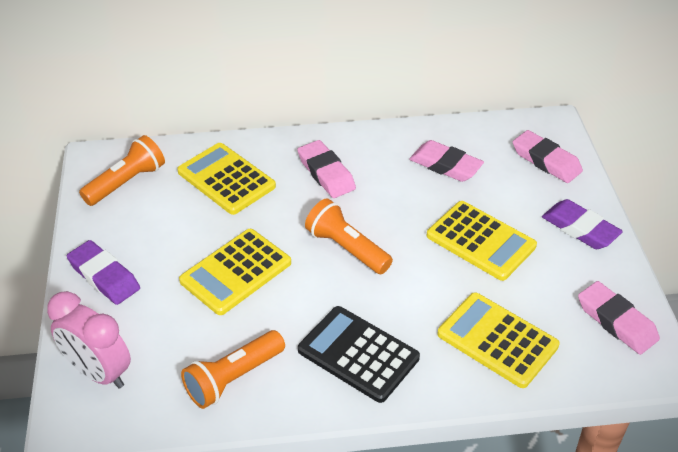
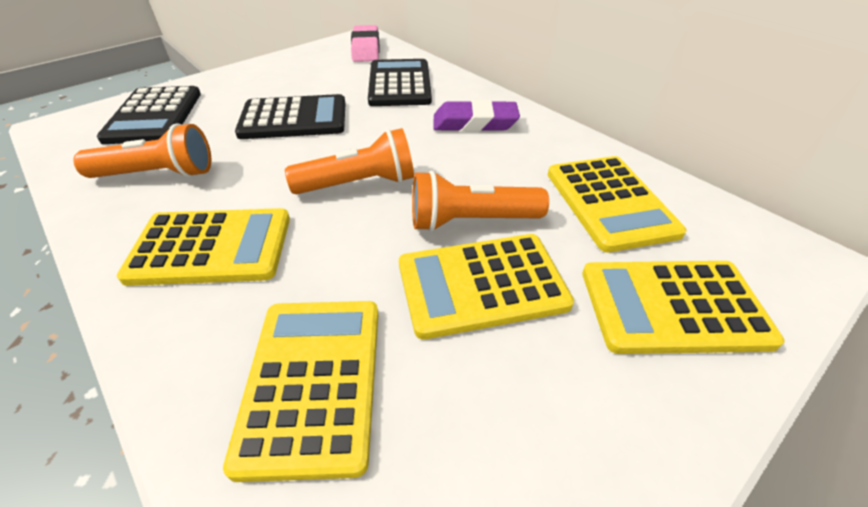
black calculator: 1 -> 3
pink clock: 1 -> 0
pink eraser: 4 -> 1
purple eraser: 2 -> 1
yellow calculator: 4 -> 5

